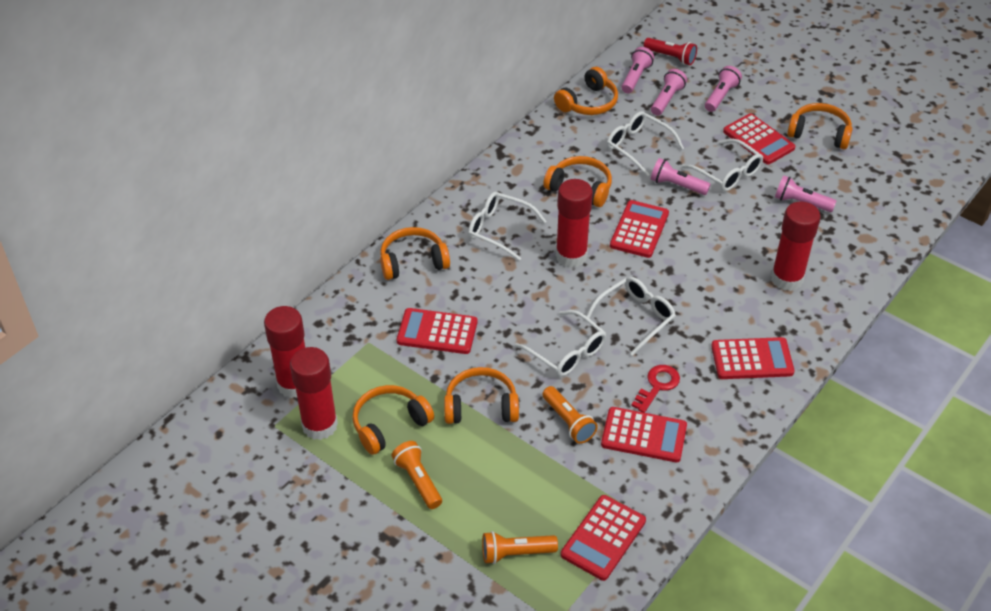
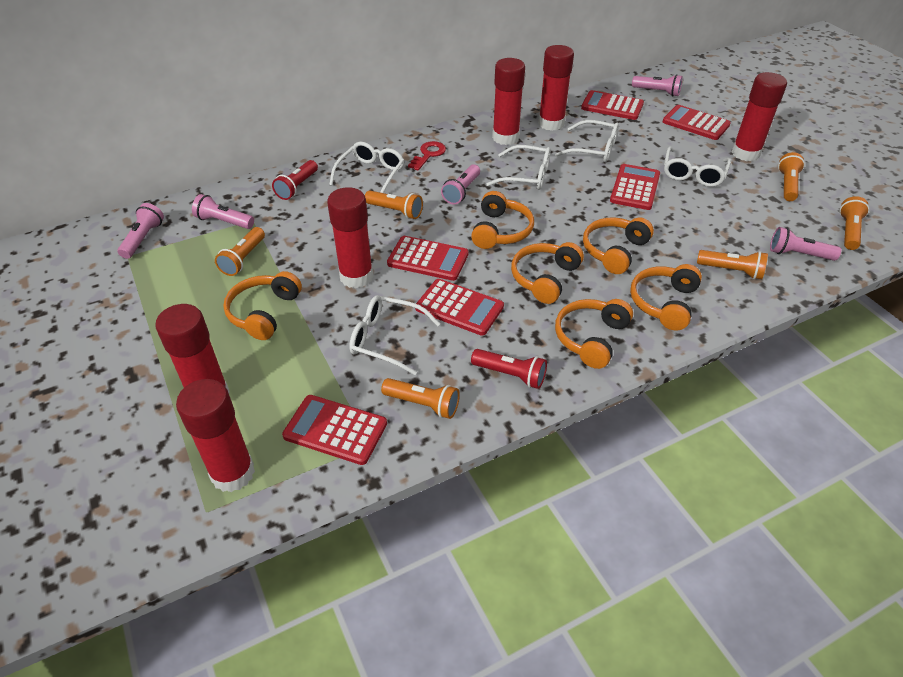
orange flashlight: 3 -> 6
red flashlight: 1 -> 2
red glue stick: 4 -> 6

